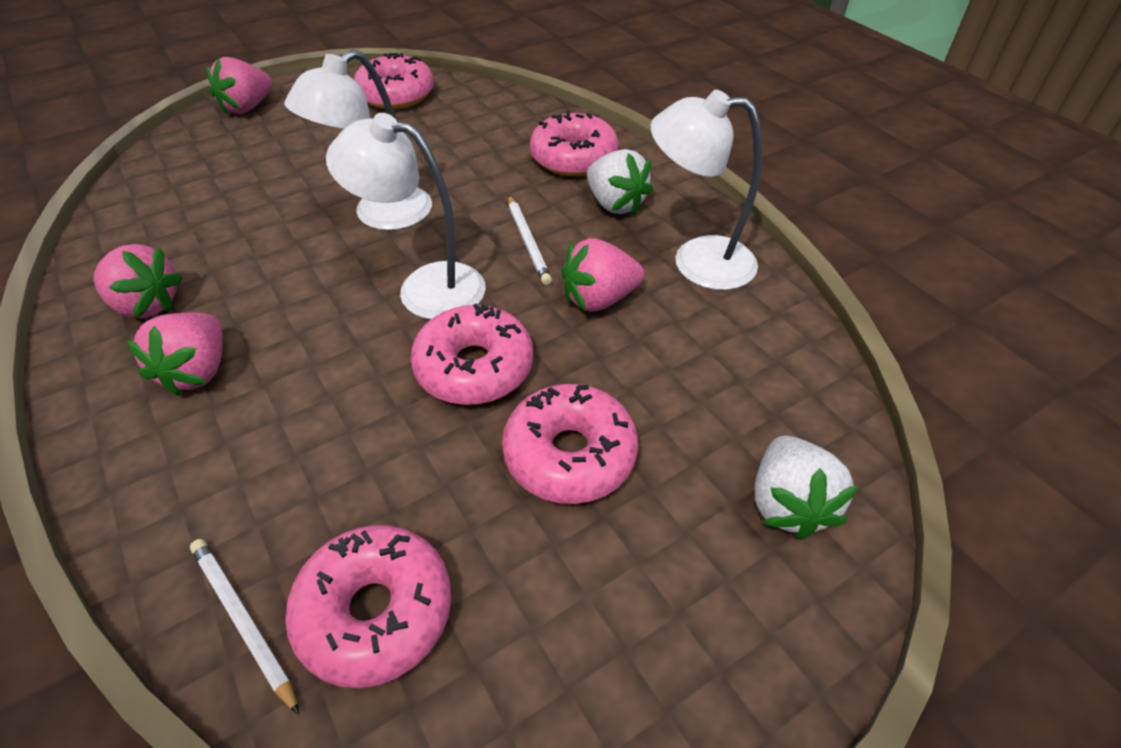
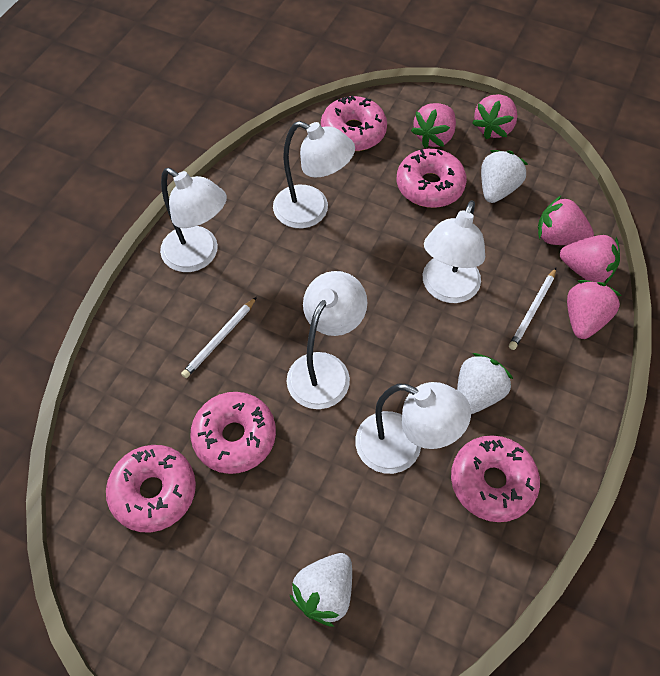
pink strawberry: 4 -> 5
white lamp: 3 -> 5
white strawberry: 2 -> 3

